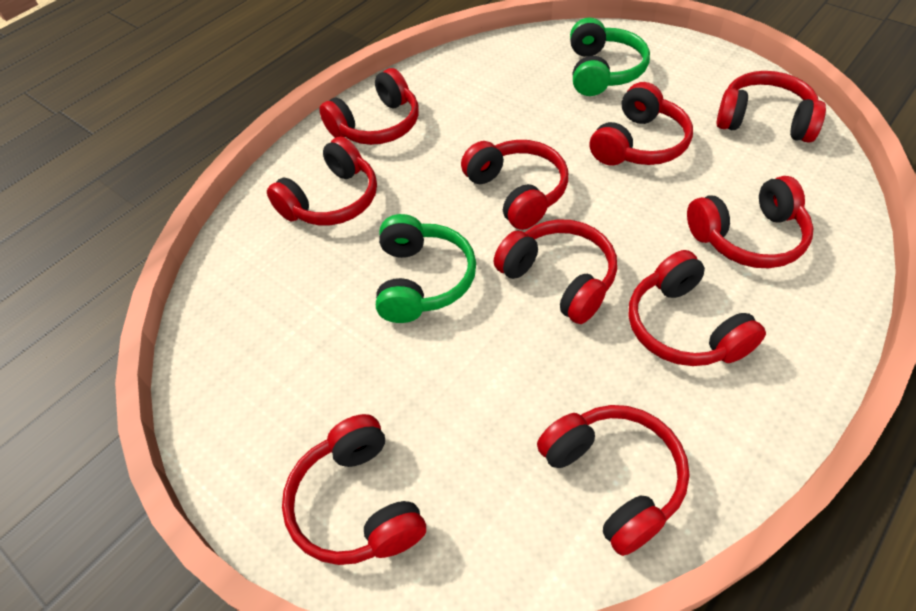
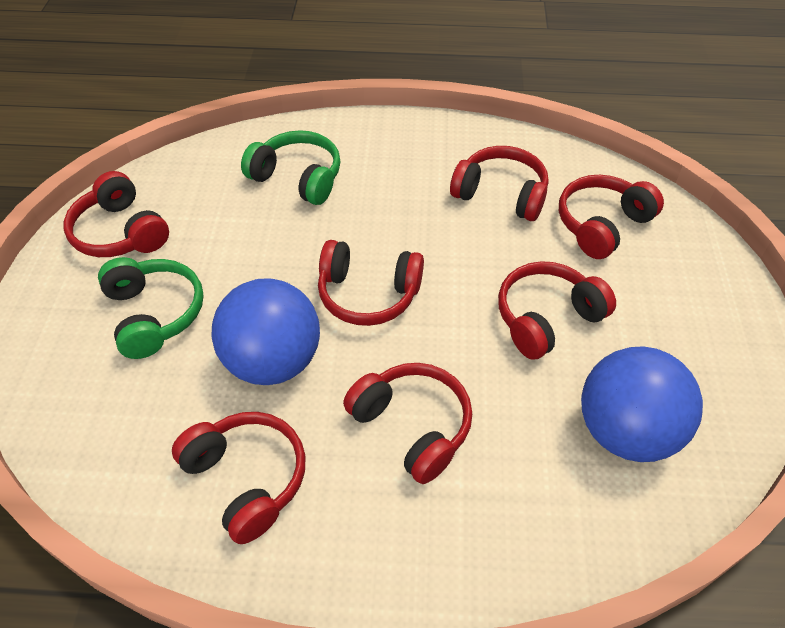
blue ball: 0 -> 2
red headphones: 10 -> 7

